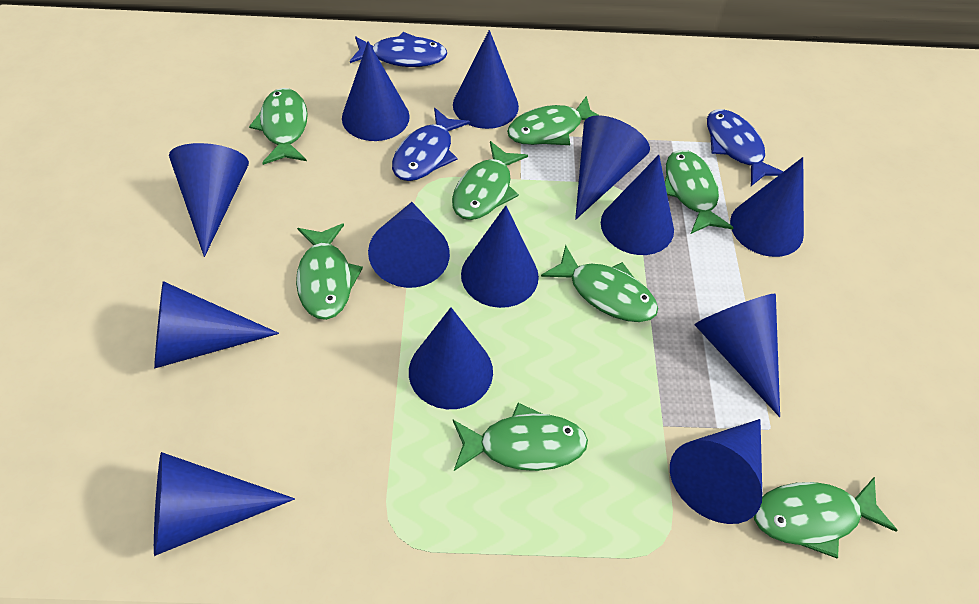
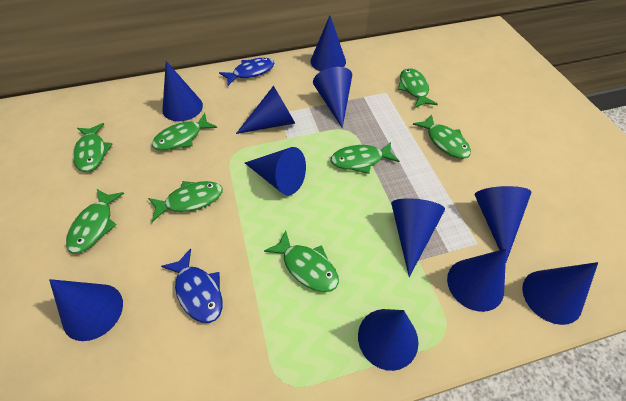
blue cone: 13 -> 11
blue fish: 3 -> 2

